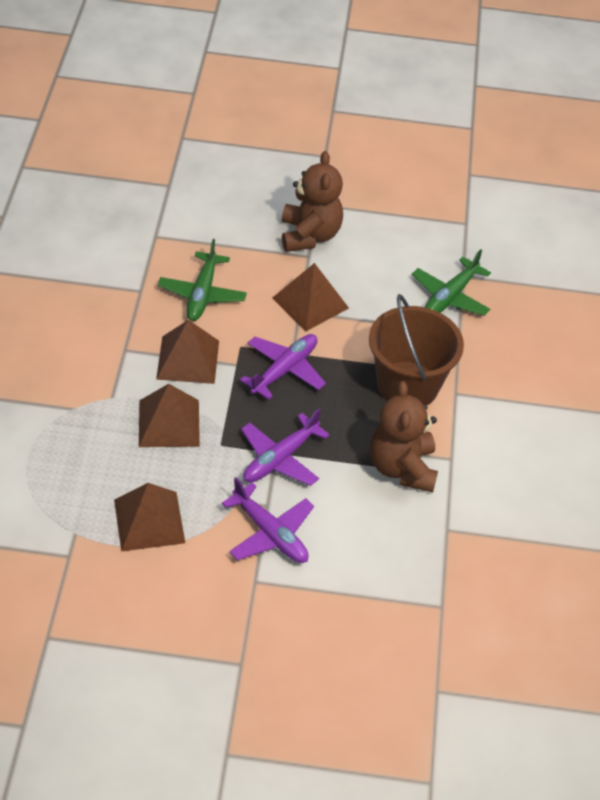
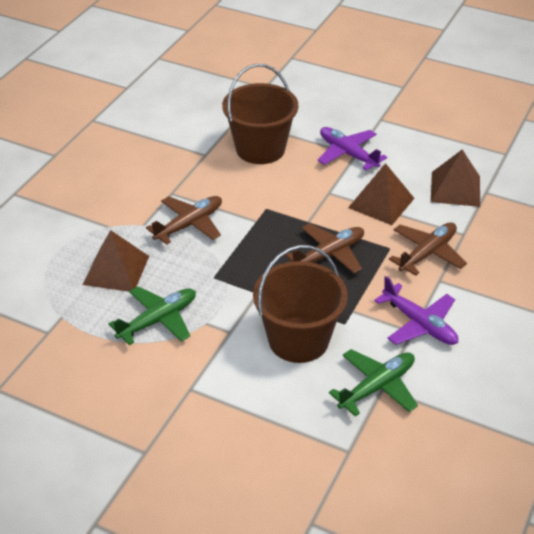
brown bucket: 1 -> 2
brown plane: 0 -> 3
brown pyramid: 4 -> 3
brown teddy bear: 2 -> 0
purple plane: 3 -> 2

